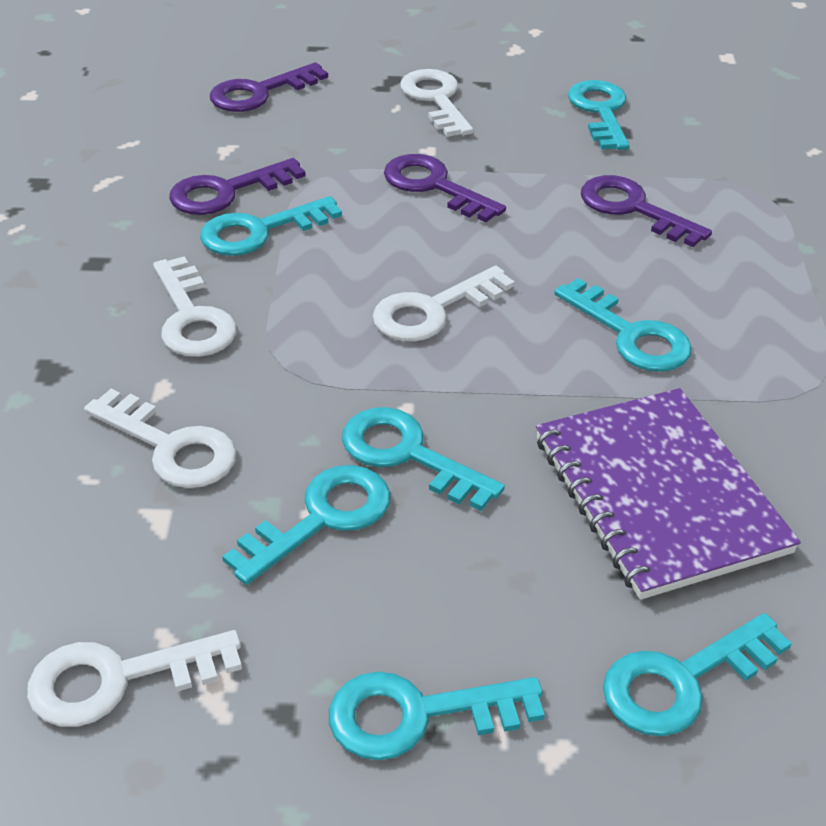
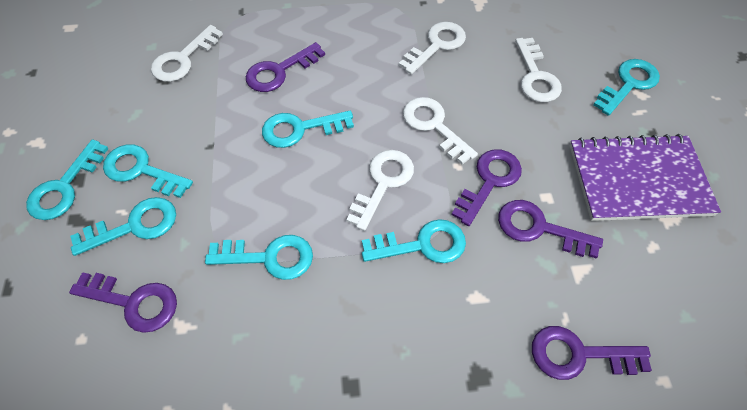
purple key: 4 -> 5

